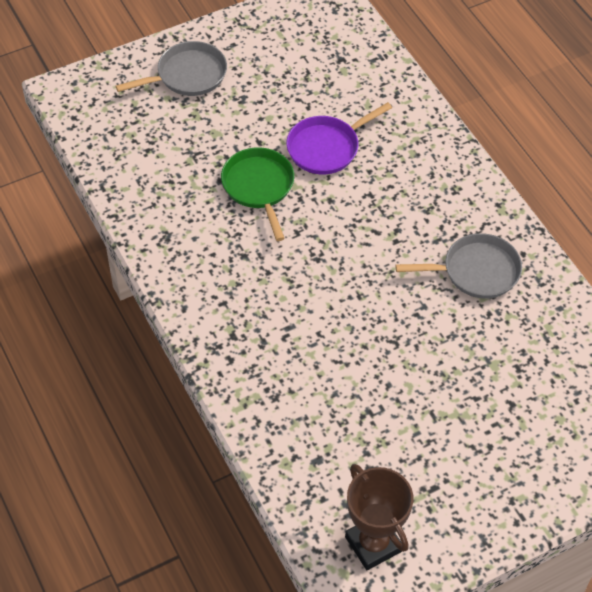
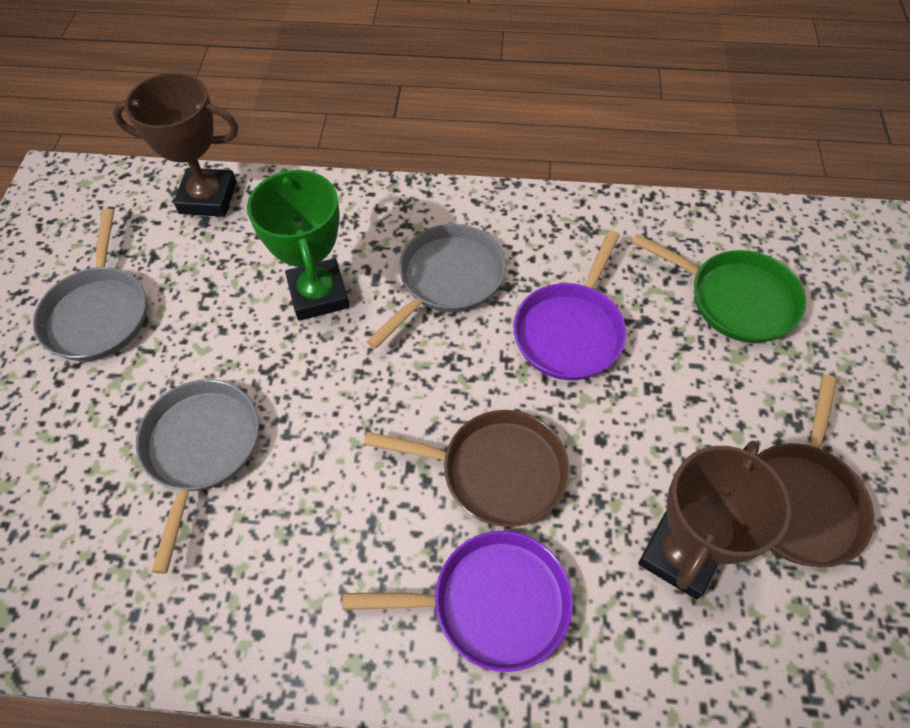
brown pan: 0 -> 2
brown trophy: 1 -> 2
green trophy: 0 -> 1
grey pan: 2 -> 3
purple pan: 1 -> 2

